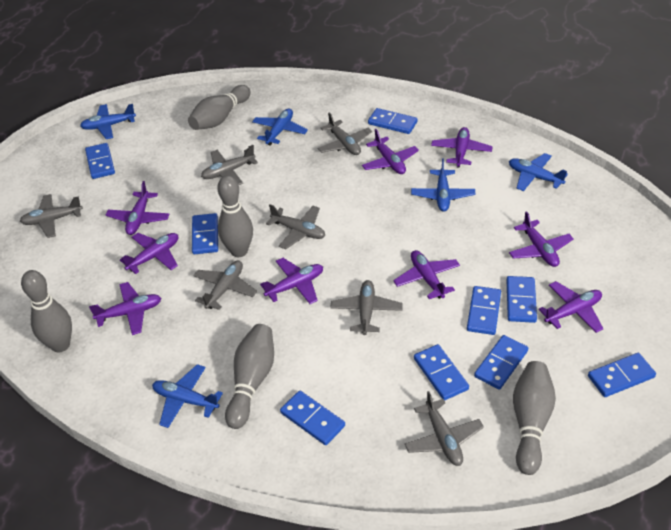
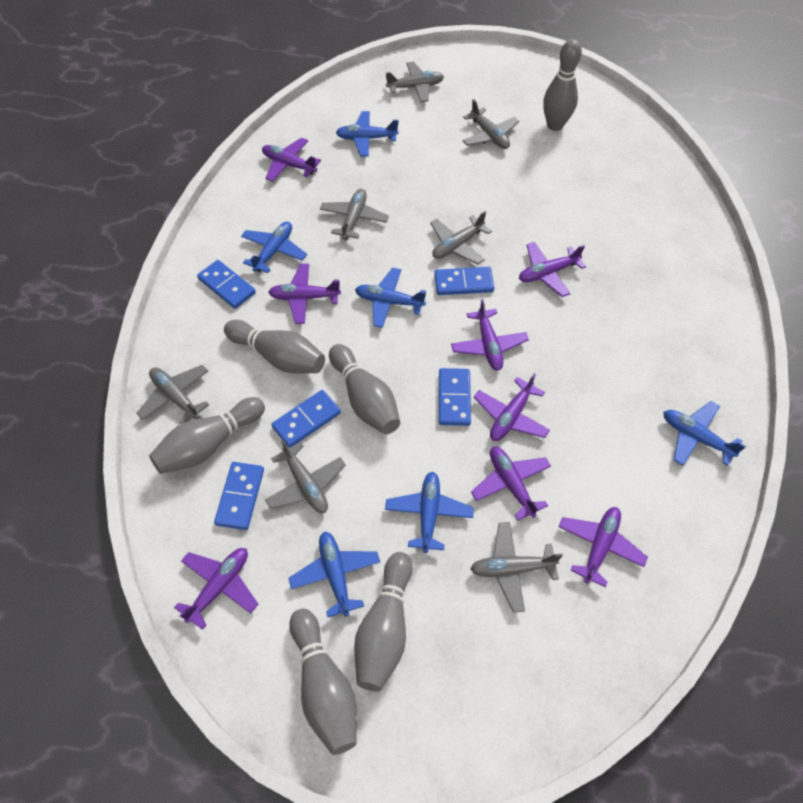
blue domino: 9 -> 5
blue plane: 5 -> 6
grey bowling pin: 5 -> 6
purple plane: 9 -> 8

